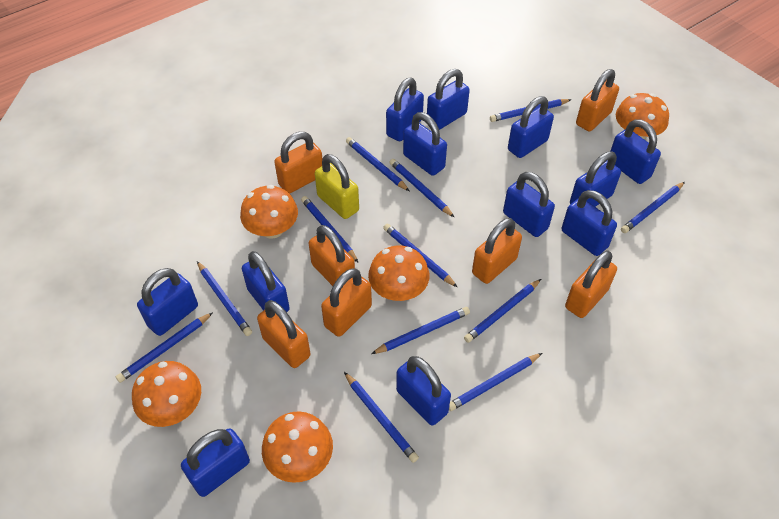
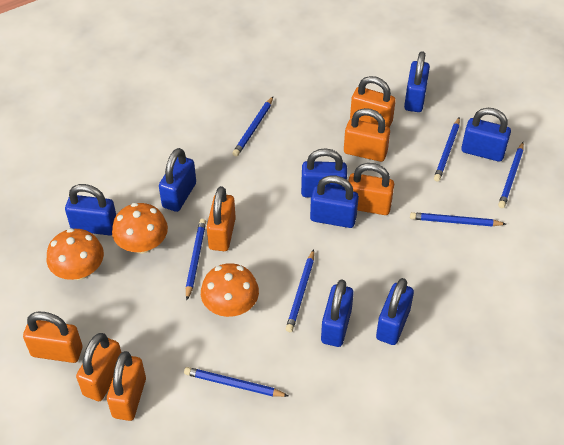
blue padlock: 12 -> 8
blue pencil: 12 -> 7
orange mushroom: 5 -> 3
yellow padlock: 1 -> 0

